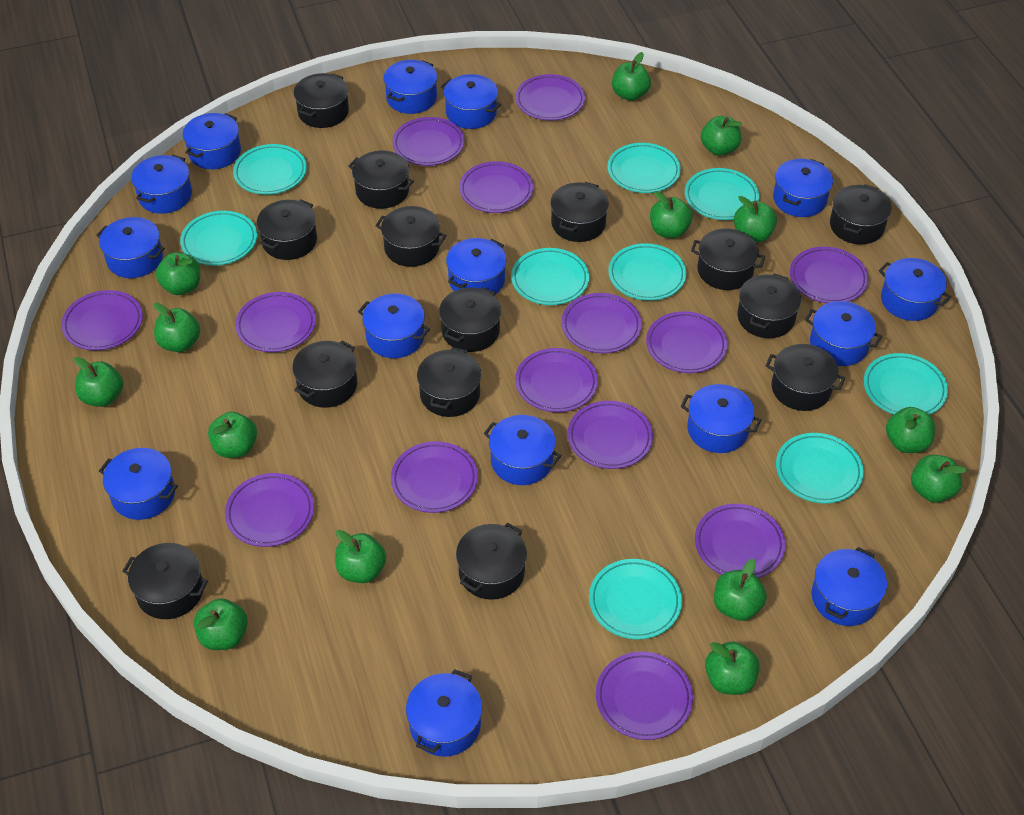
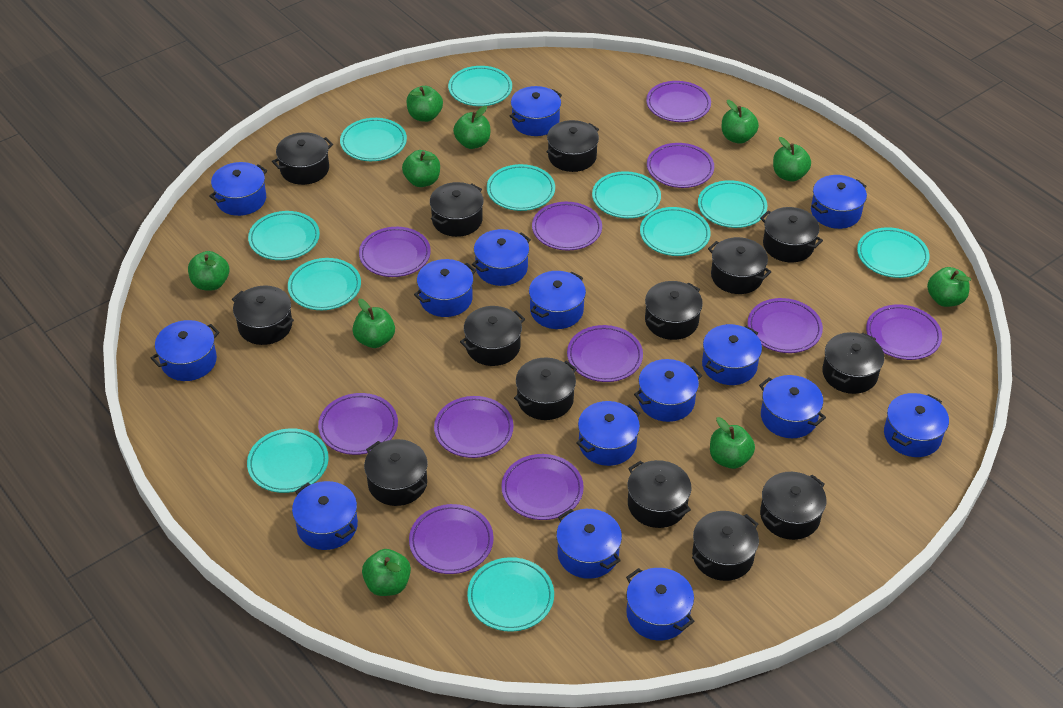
green apple: 14 -> 10
purple plate: 14 -> 11
turquoise plate: 9 -> 11

